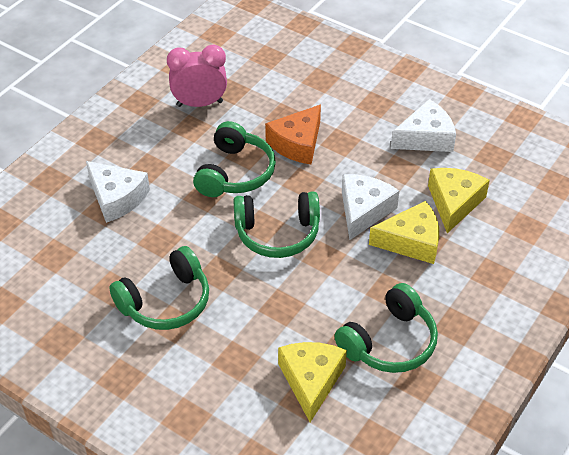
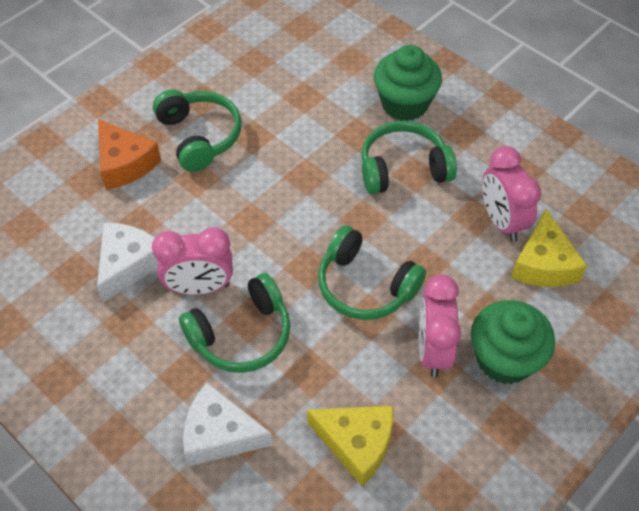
green cupcake: 0 -> 2
pink clock: 1 -> 3
white cheese: 3 -> 2
yellow cheese: 3 -> 2

